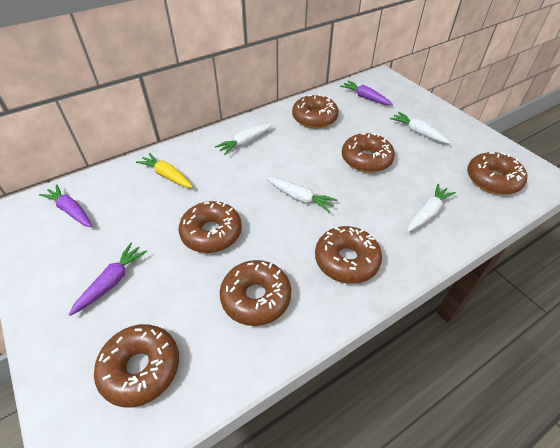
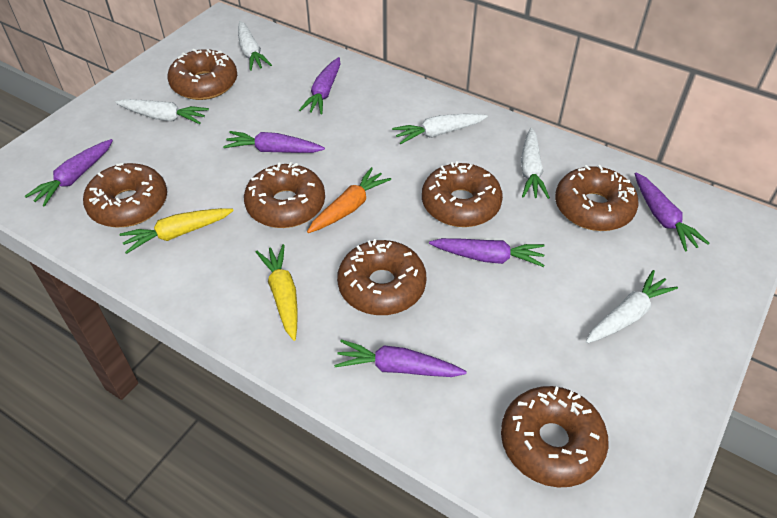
orange carrot: 0 -> 1
purple carrot: 3 -> 6
white carrot: 4 -> 5
yellow carrot: 1 -> 2

